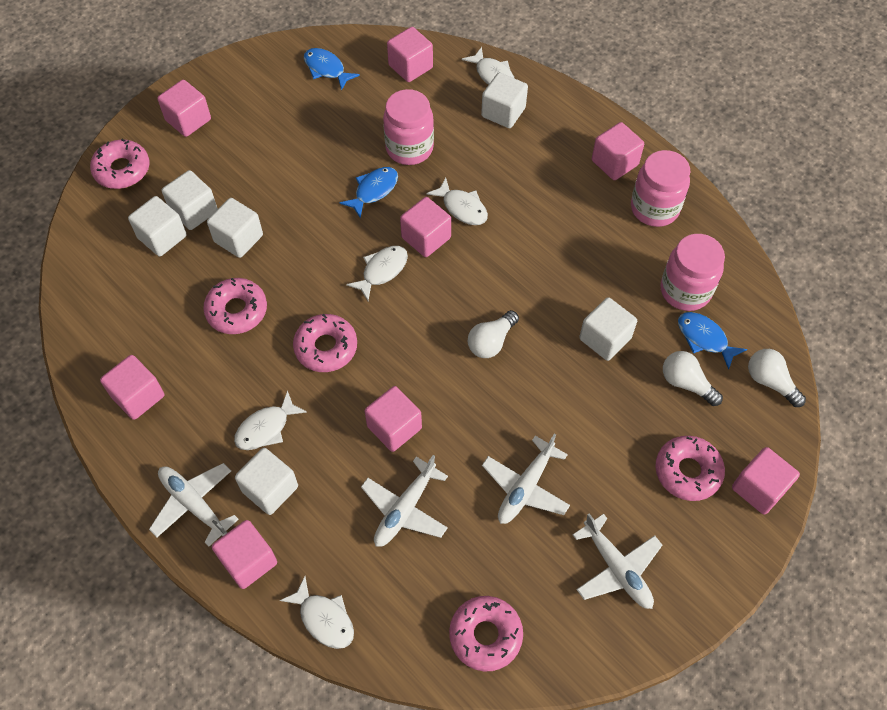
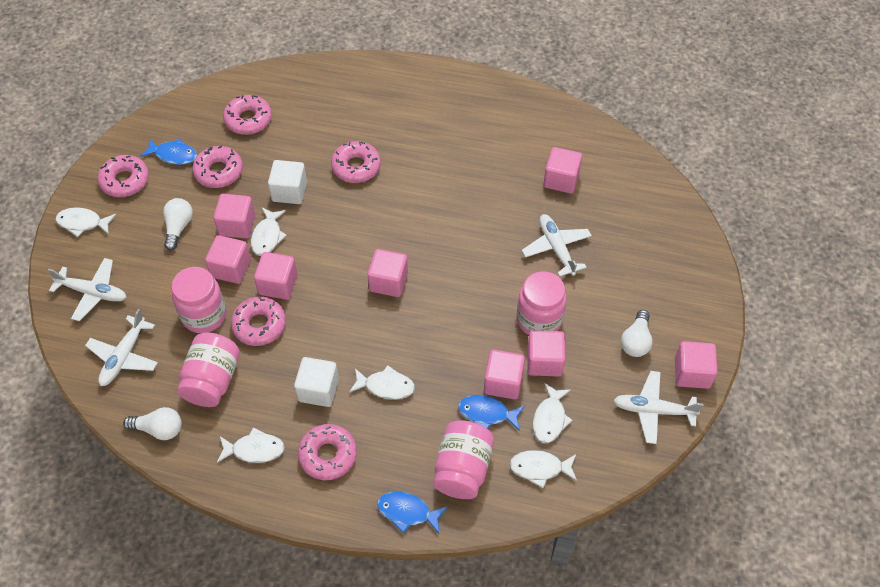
pink donut: 5 -> 6
pink jar: 3 -> 4
white cube: 6 -> 2
white fish: 5 -> 6

